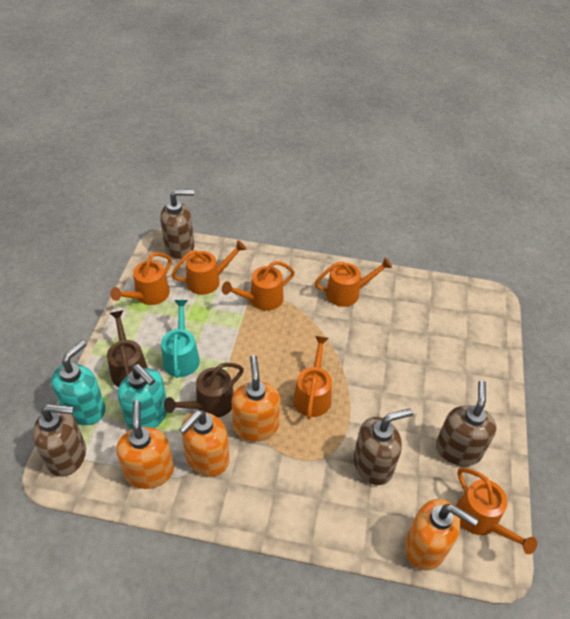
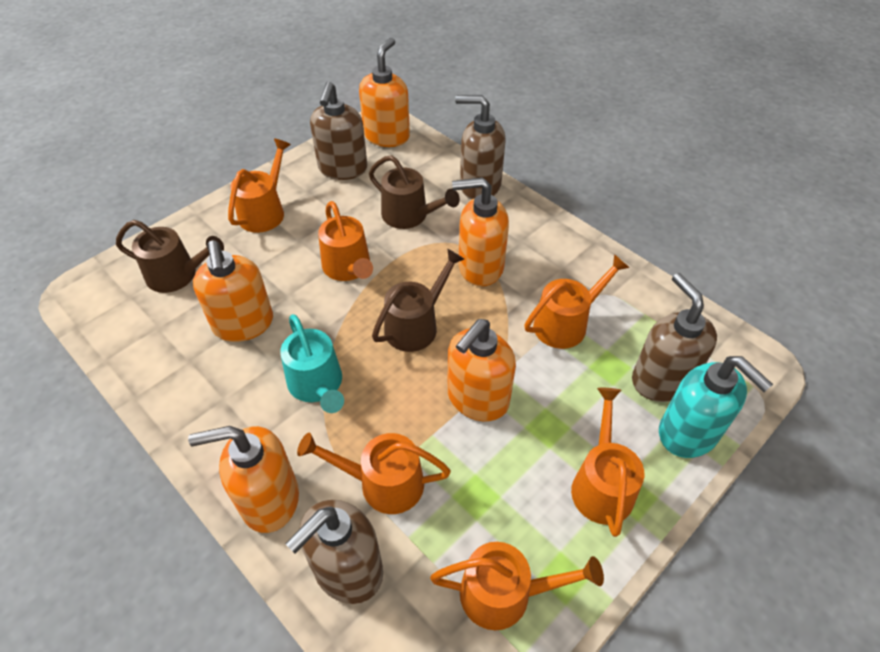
brown watering can: 2 -> 3
orange soap dispenser: 4 -> 5
turquoise soap dispenser: 2 -> 1

